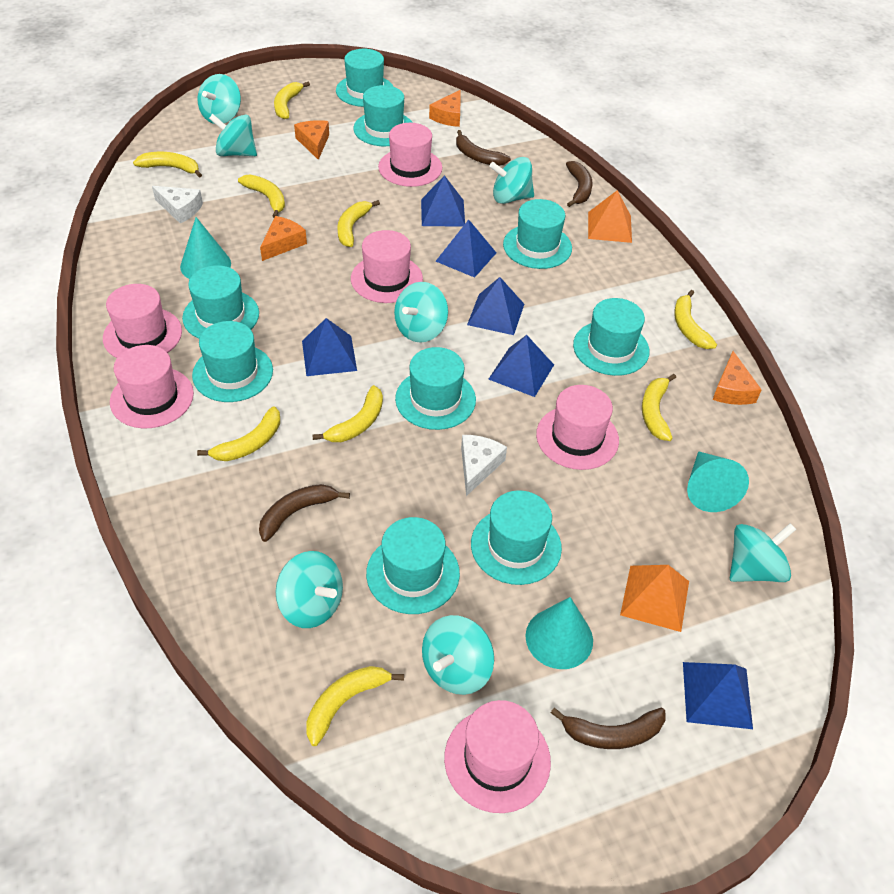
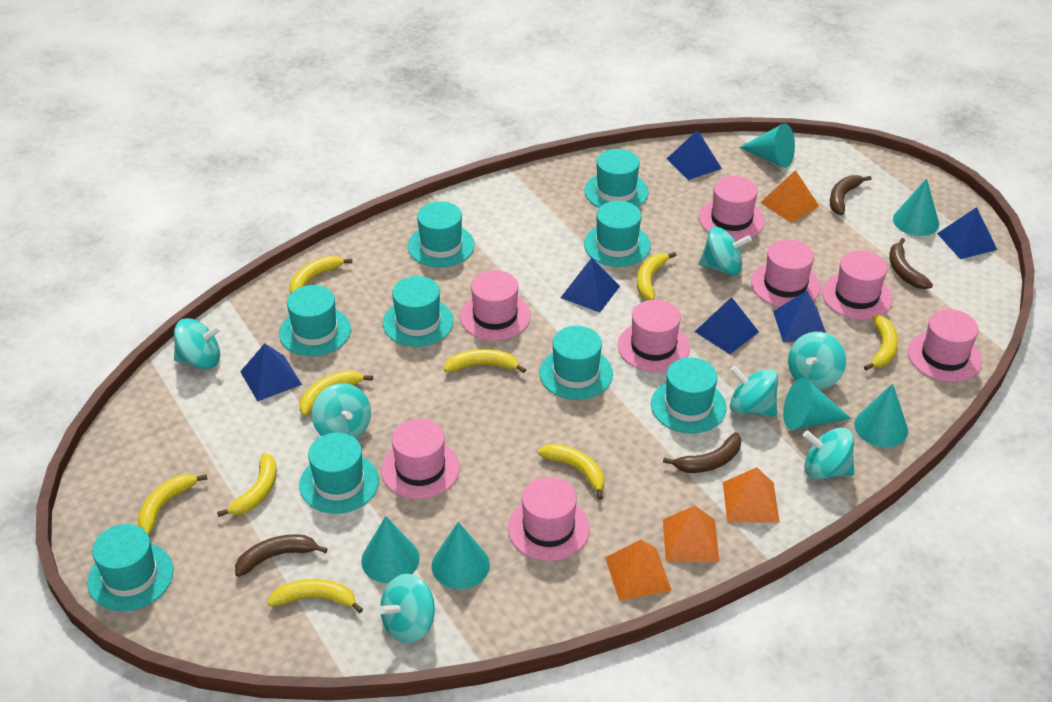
orange cheese: 4 -> 0
orange pyramid: 2 -> 4
pink hat: 6 -> 8
turquoise cone: 3 -> 6
white cheese: 2 -> 0

